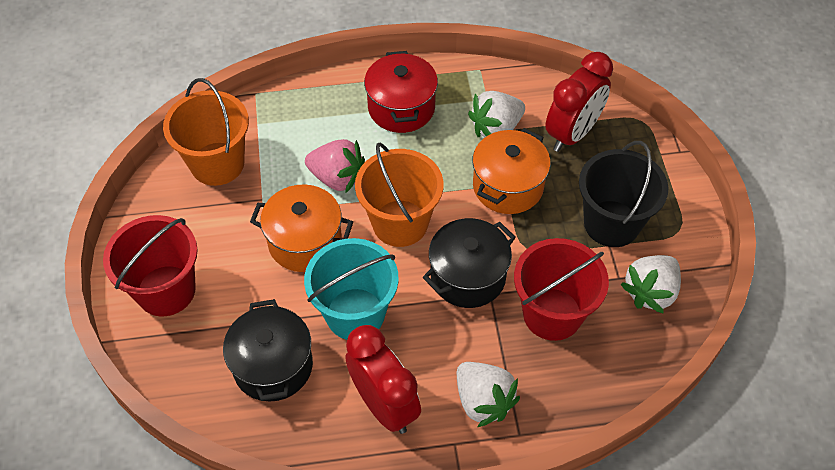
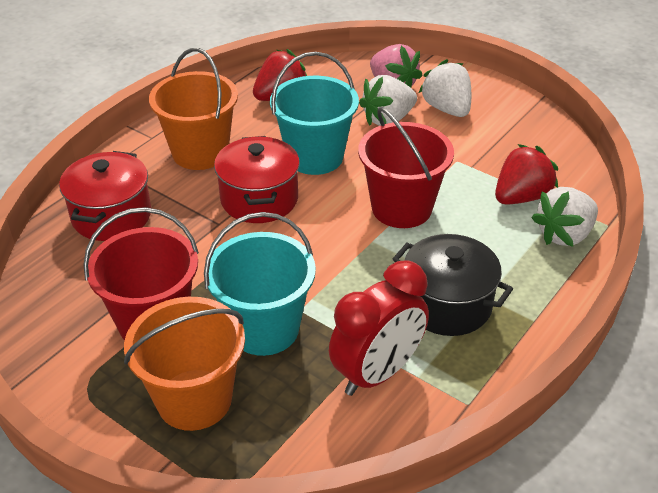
black bucket: 1 -> 0
black pot: 2 -> 1
orange pot: 2 -> 0
red clock: 2 -> 1
red pot: 1 -> 2
red strawberry: 0 -> 2
turquoise bucket: 1 -> 2

